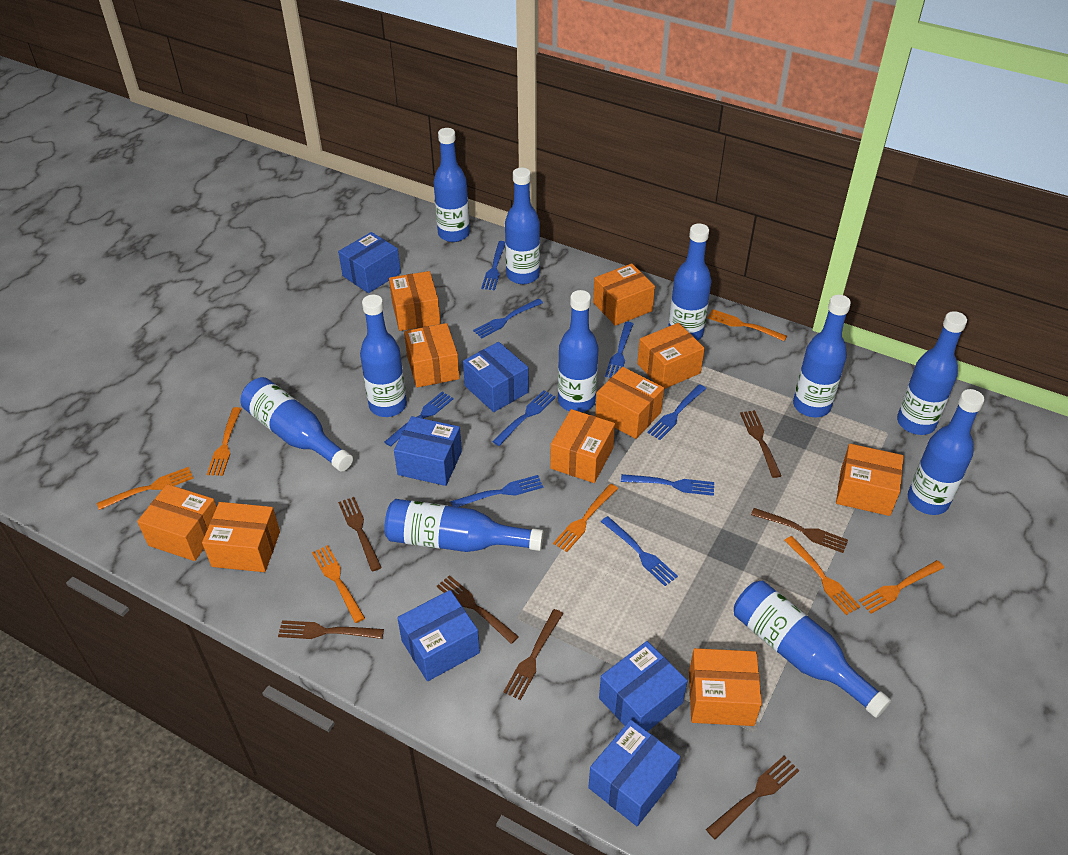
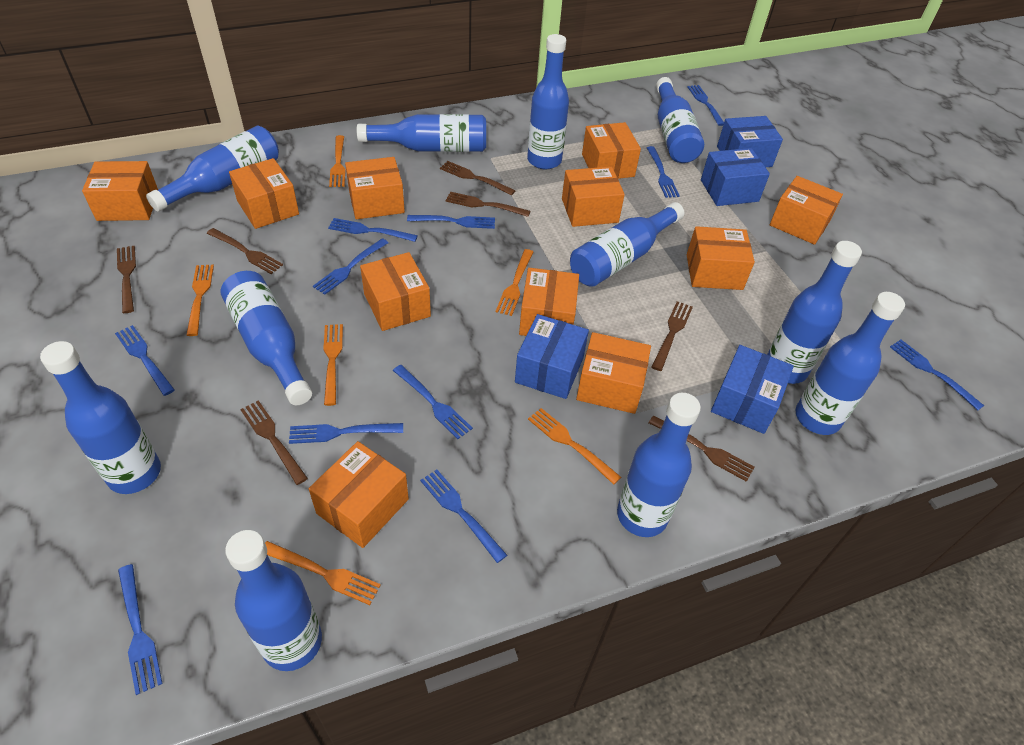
blue box: 6 -> 4
blue fork: 9 -> 11
orange box: 10 -> 11
orange fork: 7 -> 6

